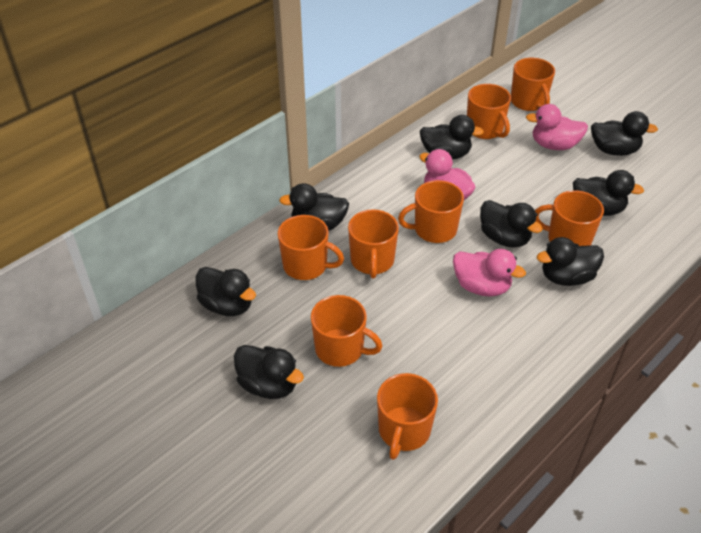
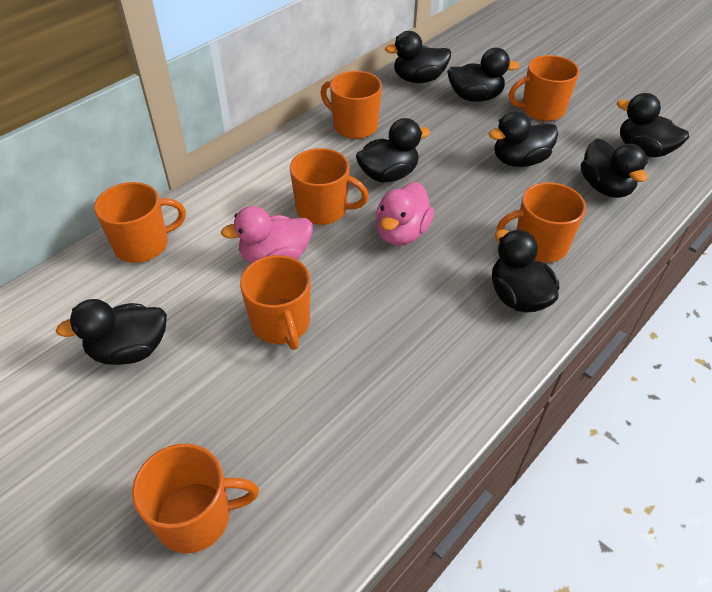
orange mug: 8 -> 7
pink duck: 3 -> 2

